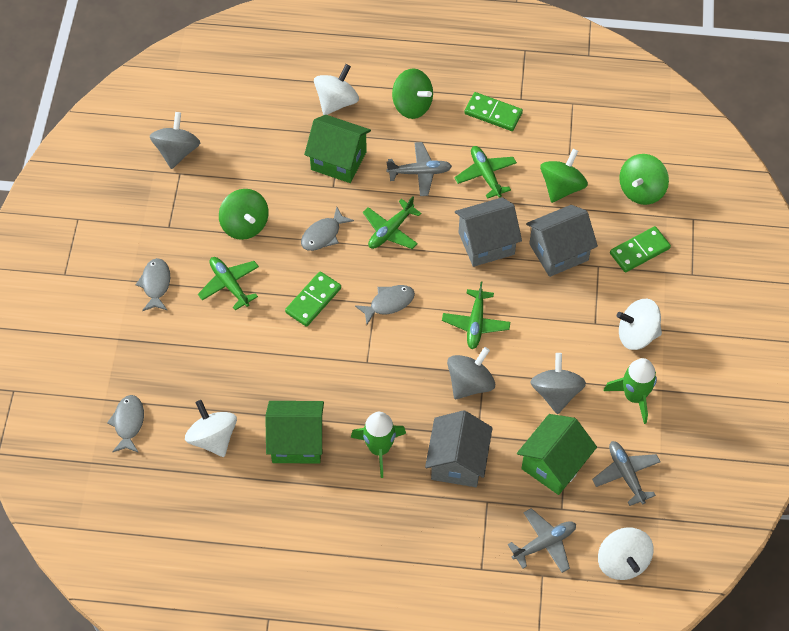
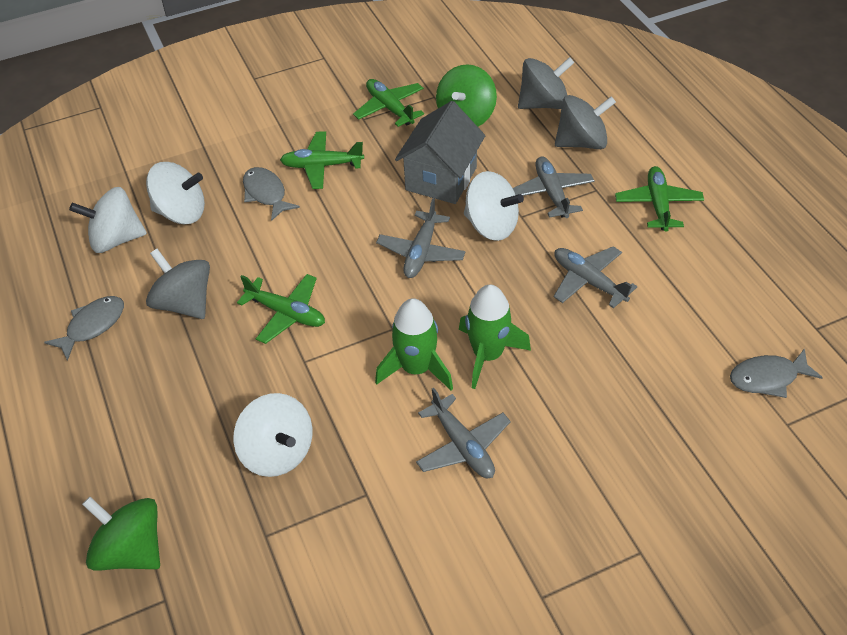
green domino: 3 -> 0
green house: 3 -> 0
green spinning top: 4 -> 2
grey fish: 4 -> 3
grey house: 3 -> 1
grey plane: 3 -> 4

